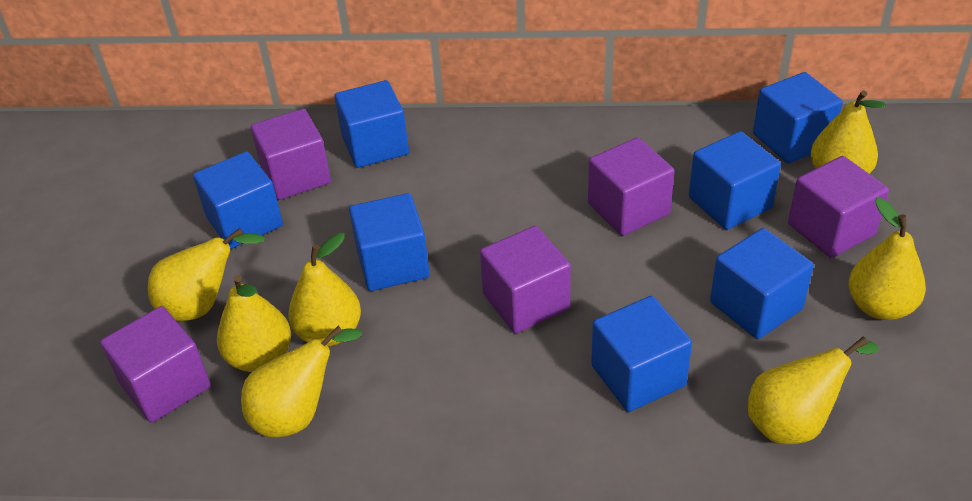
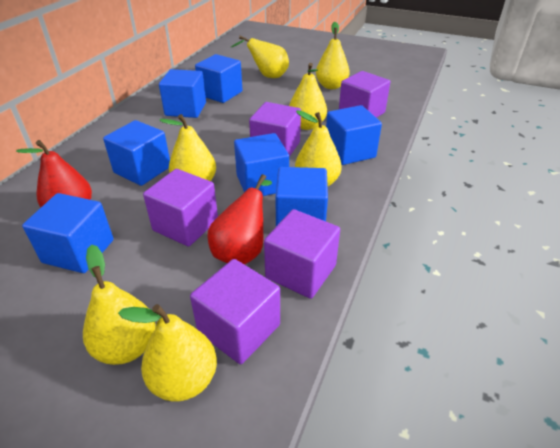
red pear: 0 -> 2

